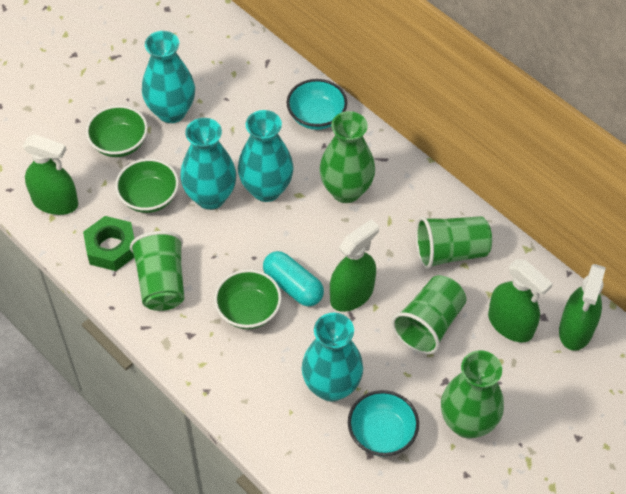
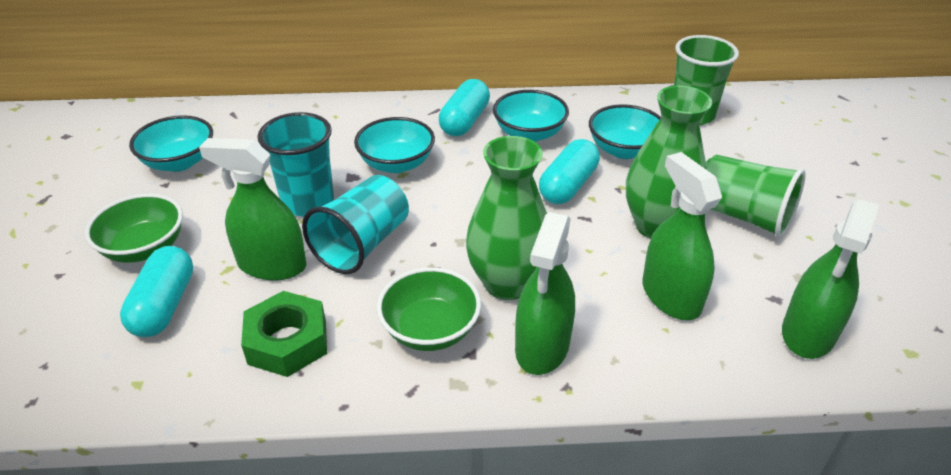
green bowl: 3 -> 2
green cup: 3 -> 2
turquoise bowl: 2 -> 4
turquoise capsule: 1 -> 3
turquoise cup: 0 -> 2
turquoise vase: 4 -> 0

